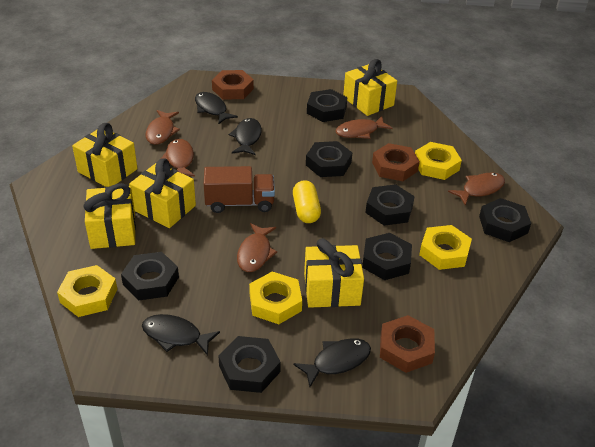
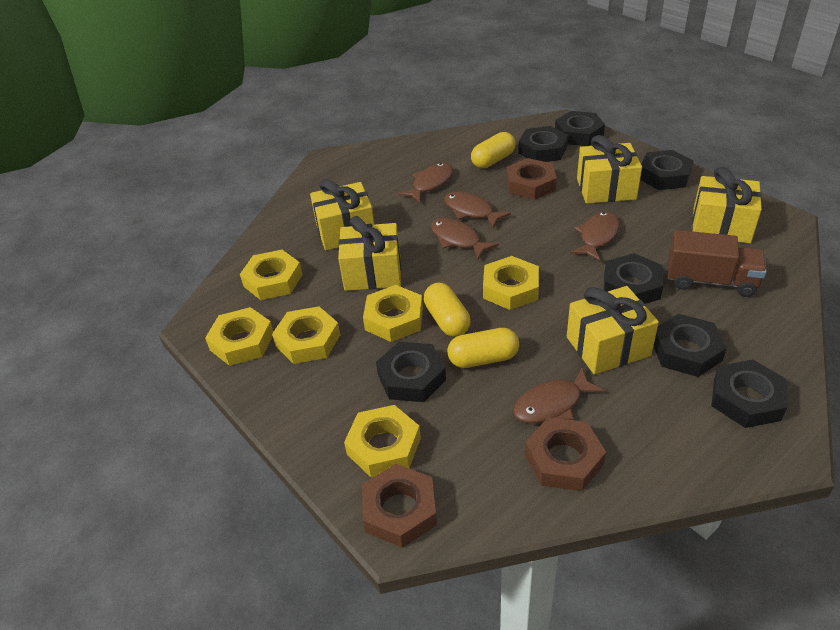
black fish: 4 -> 0
yellow capsule: 1 -> 3
yellow nut: 4 -> 6

